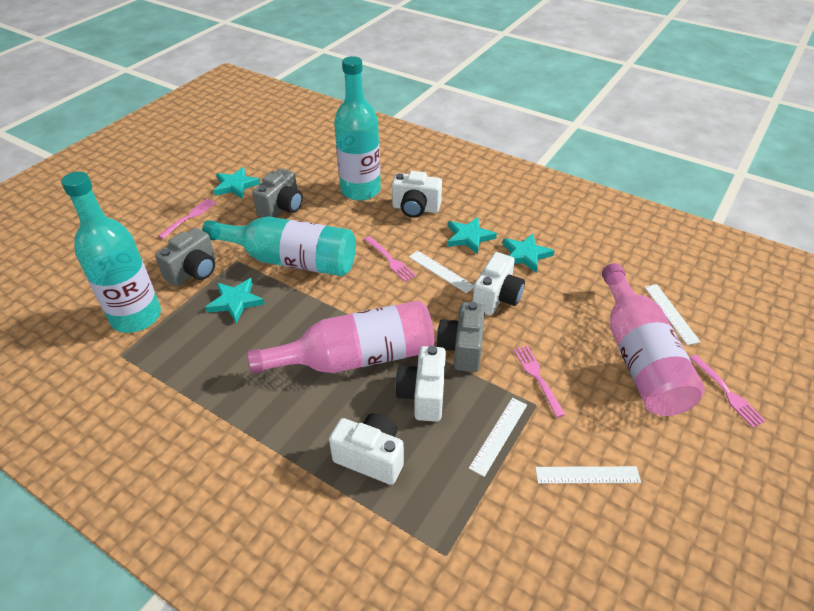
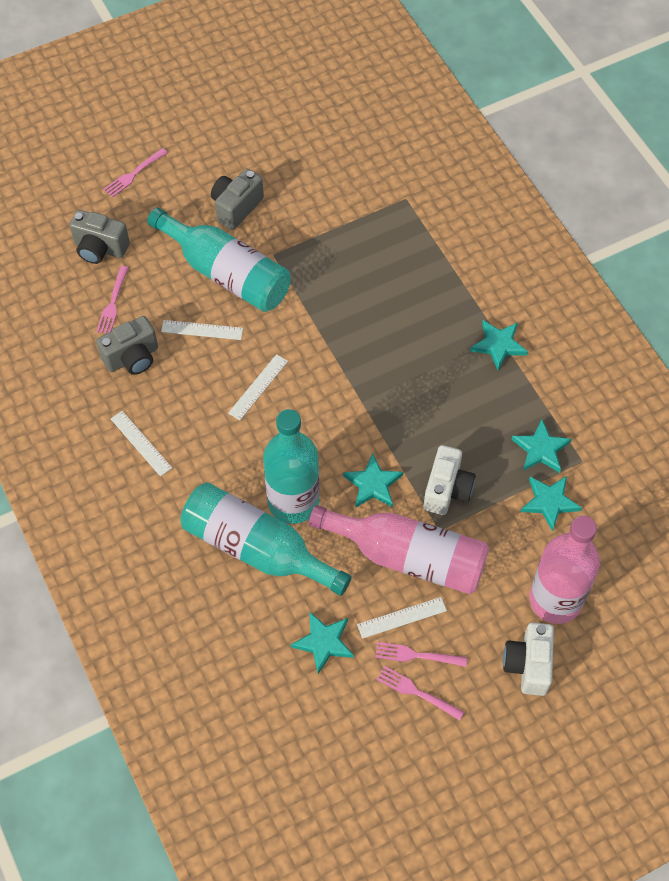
turquoise star: 4 -> 5
white camera: 4 -> 2

